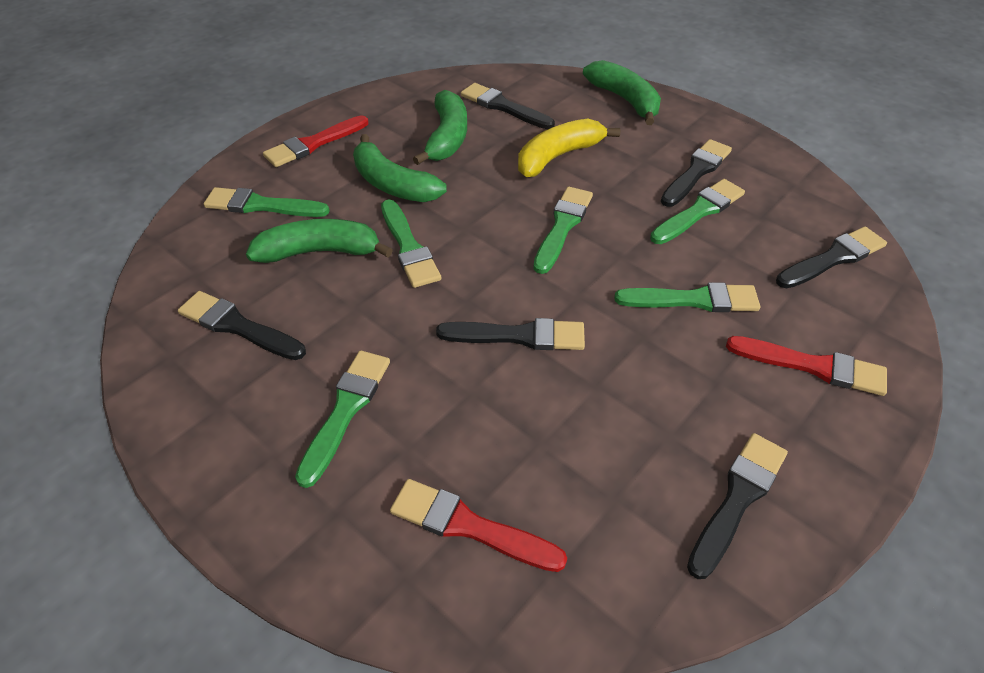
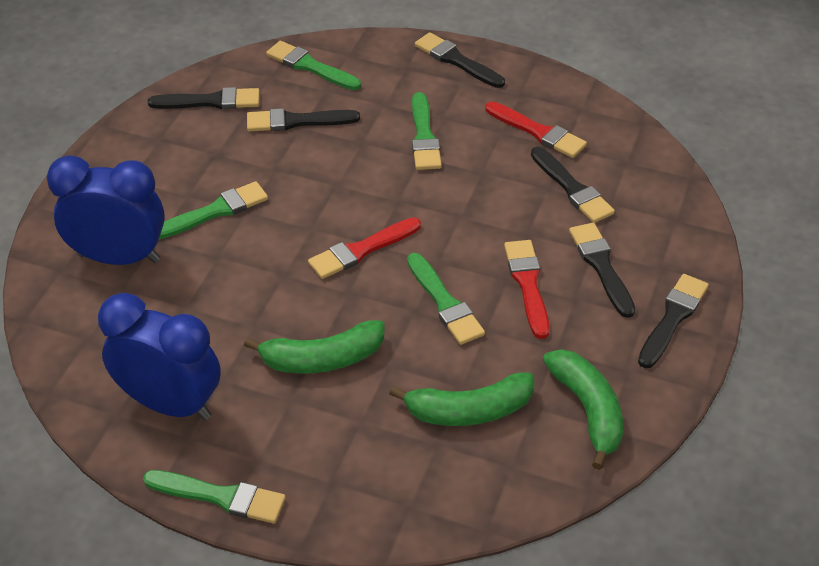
blue clock: 0 -> 2
green banana: 4 -> 3
green brush: 6 -> 5
yellow banana: 1 -> 0

